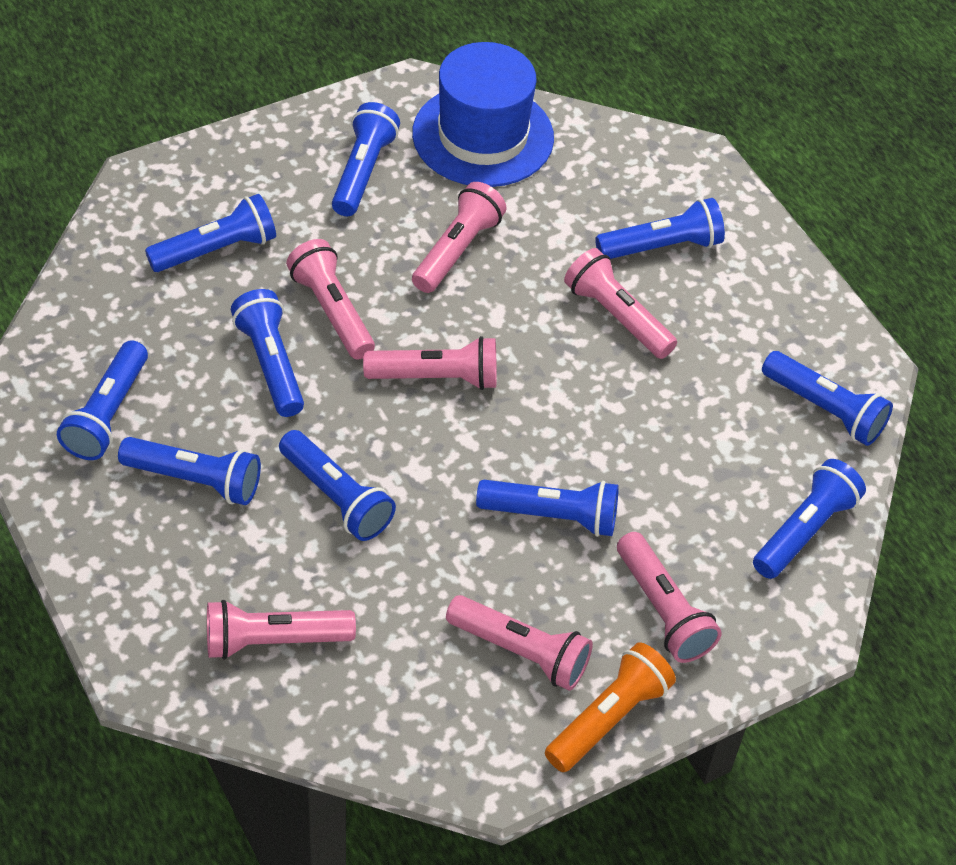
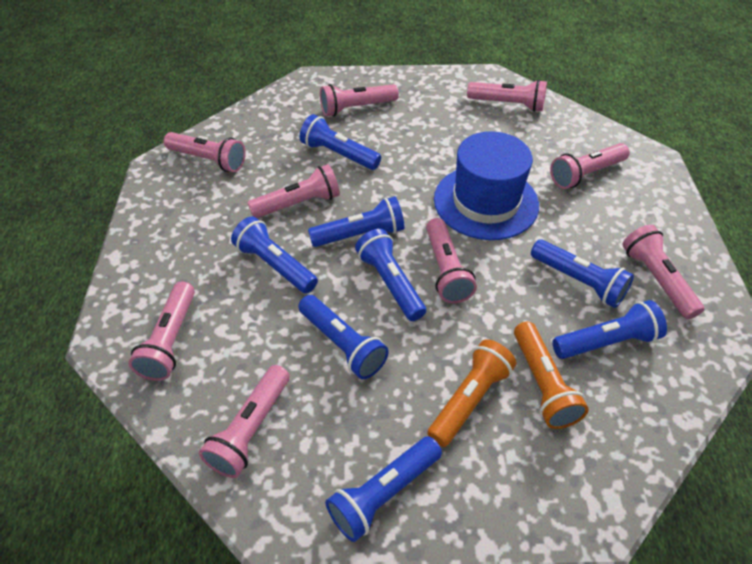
blue flashlight: 10 -> 8
orange flashlight: 1 -> 2
pink flashlight: 7 -> 9

